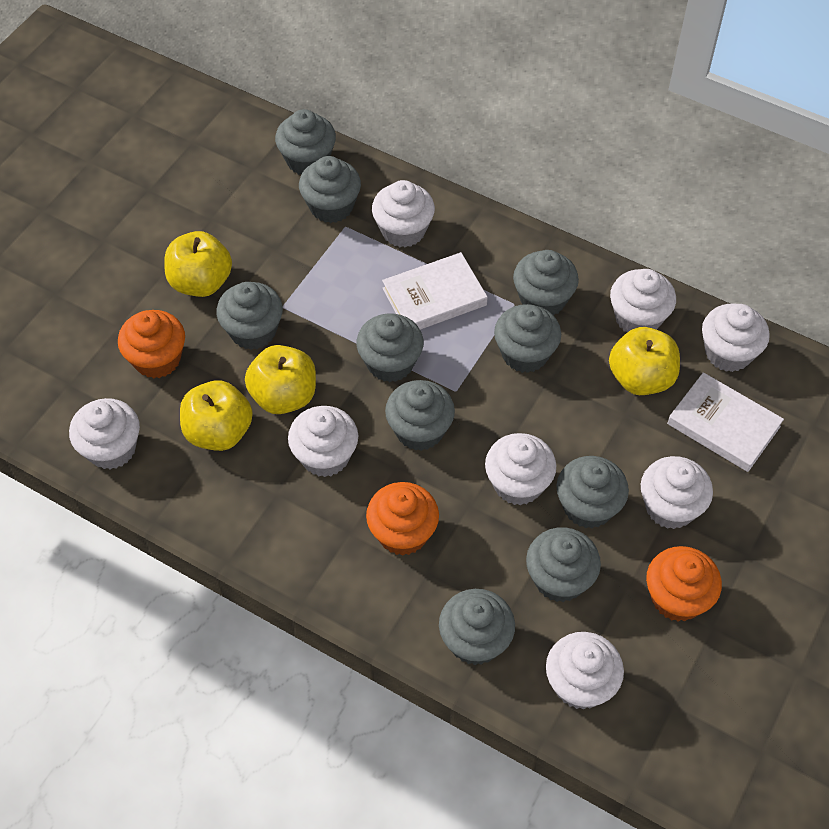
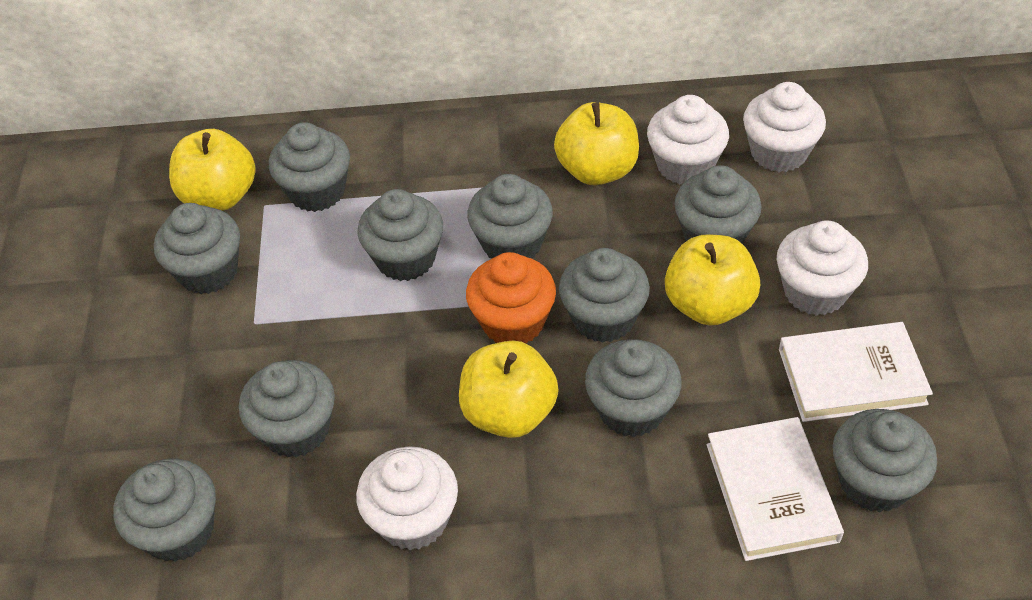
orange cupcake: 3 -> 1
white cupcake: 8 -> 4

